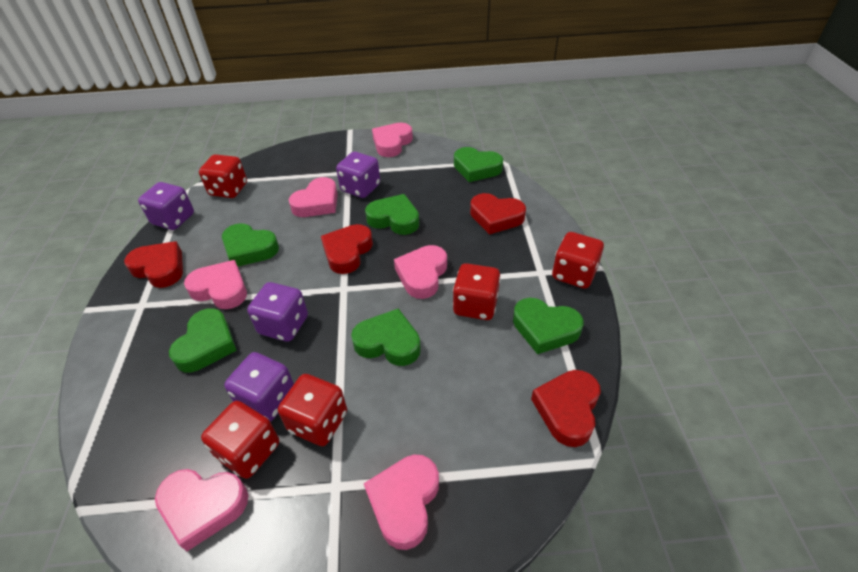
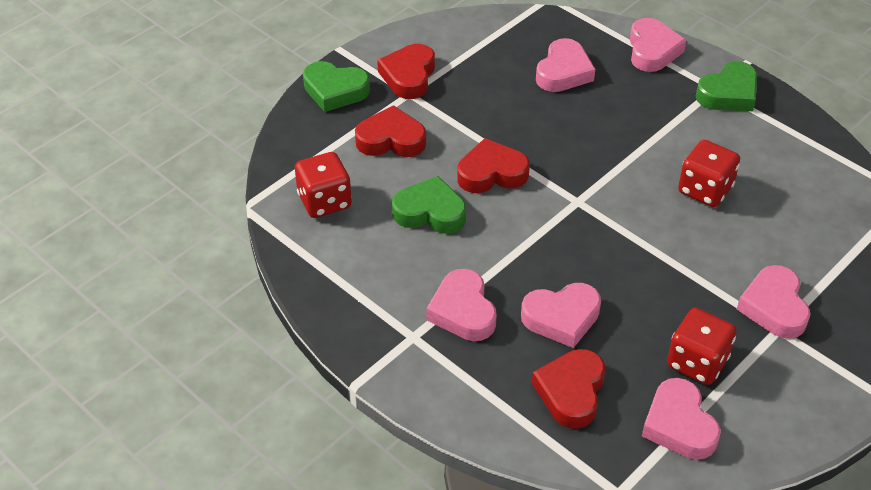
green heart: 6 -> 3
purple dice: 4 -> 0
red dice: 5 -> 3

